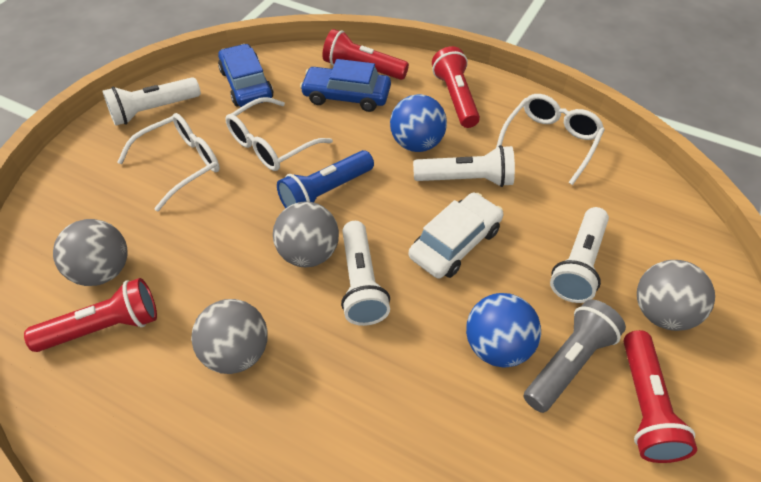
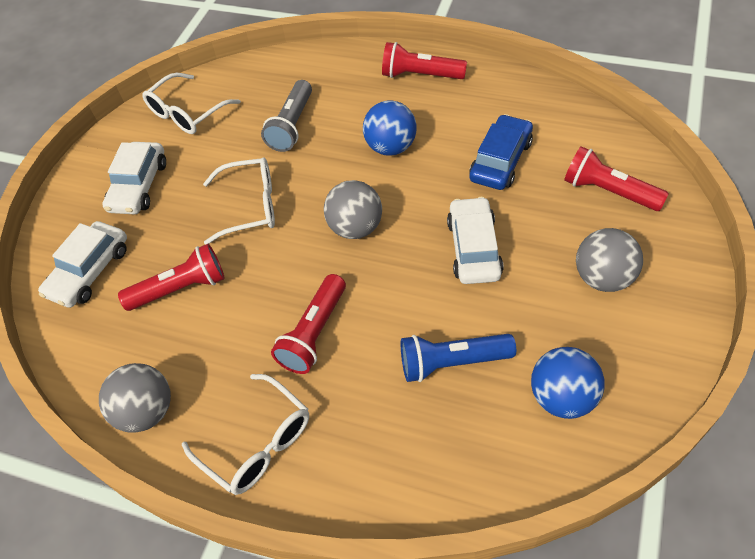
blue car: 2 -> 1
grey ball: 4 -> 3
white car: 1 -> 3
white flashlight: 4 -> 0

